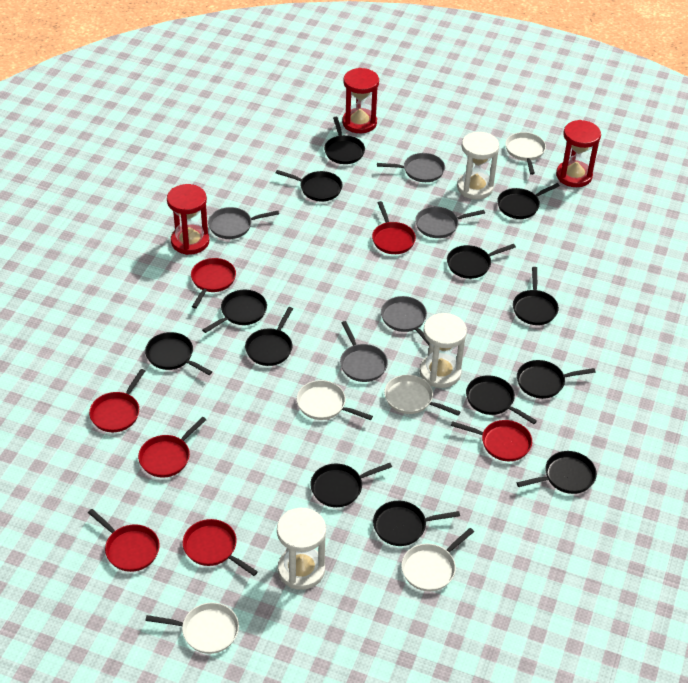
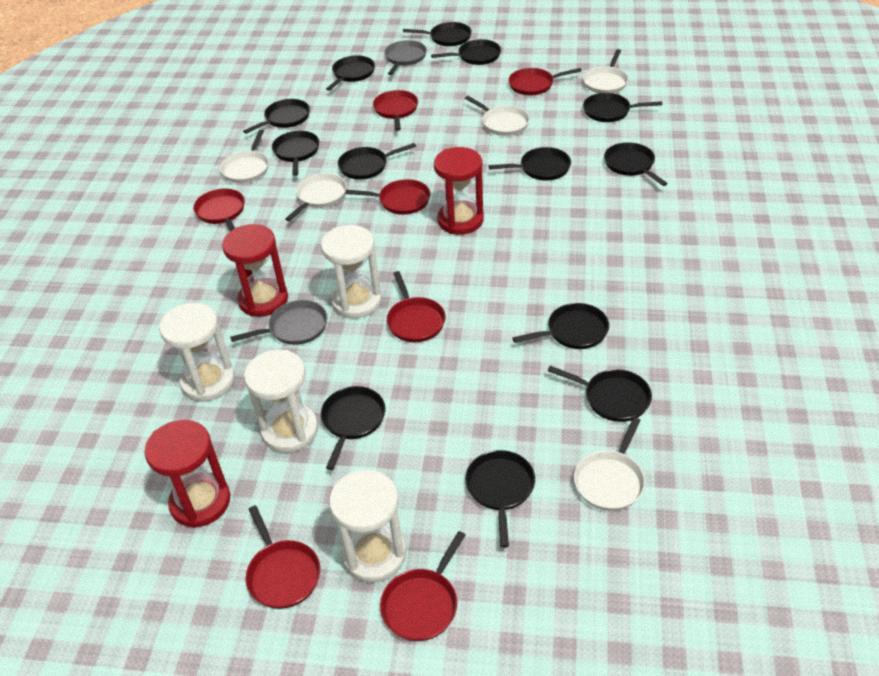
grey pan: 5 -> 2
white hourglass: 3 -> 4

